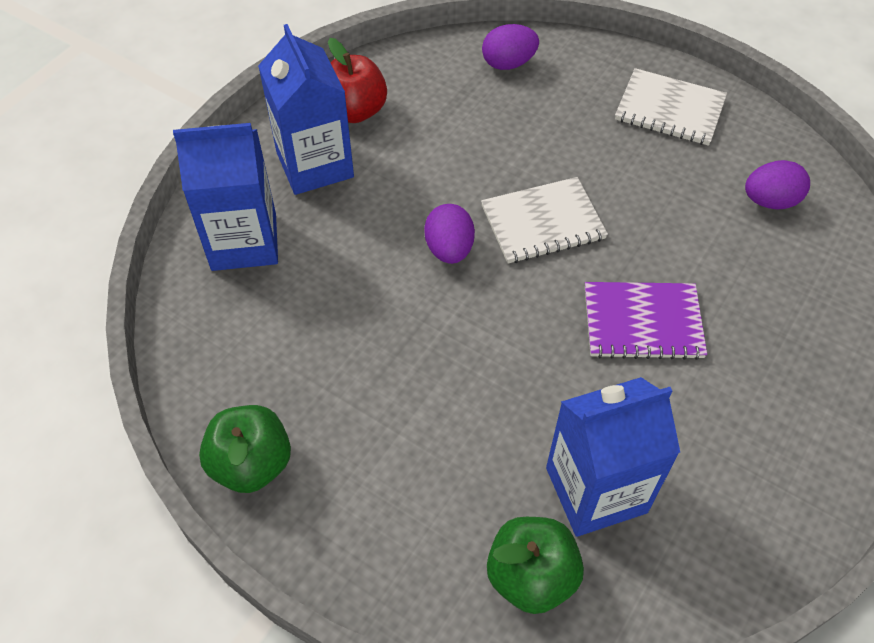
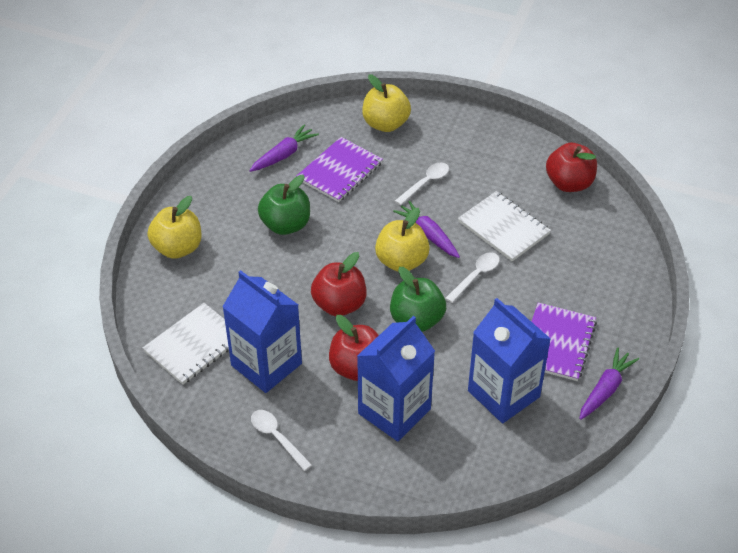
purple carrot: 0 -> 3
purple egg: 3 -> 0
purple notebook: 1 -> 2
red apple: 1 -> 3
white spoon: 0 -> 3
yellow apple: 0 -> 3

